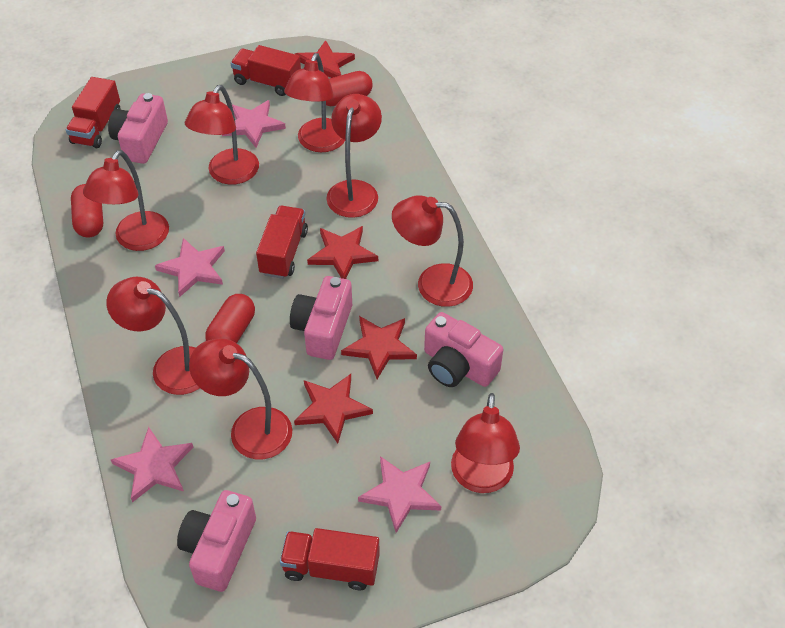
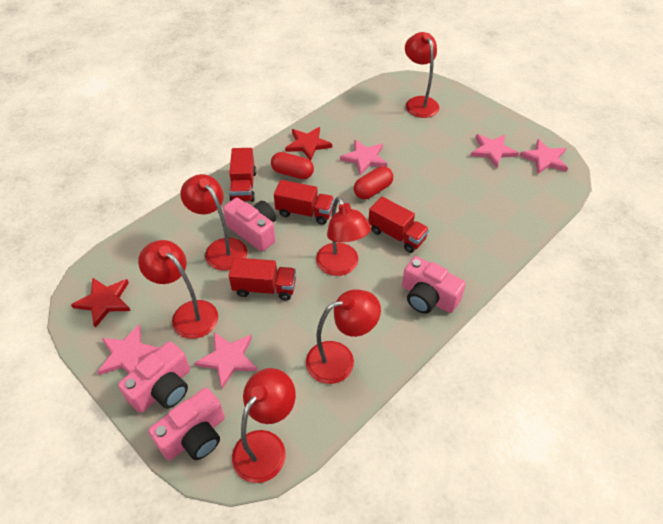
pink star: 4 -> 5
red capsule: 3 -> 2
red lamp: 8 -> 6
red star: 4 -> 2

